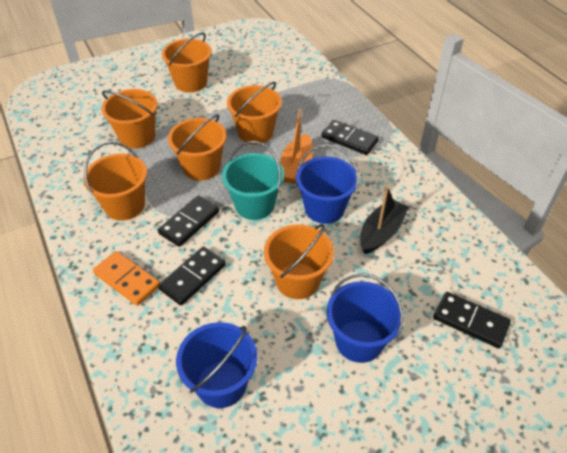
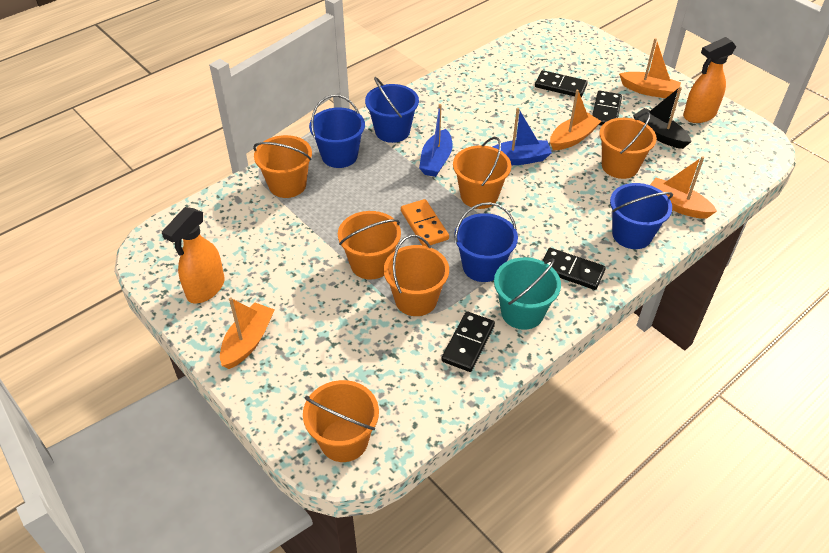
blue boat: 0 -> 2
blue bucket: 3 -> 4
orange boat: 1 -> 4
orange spray bottle: 0 -> 2

